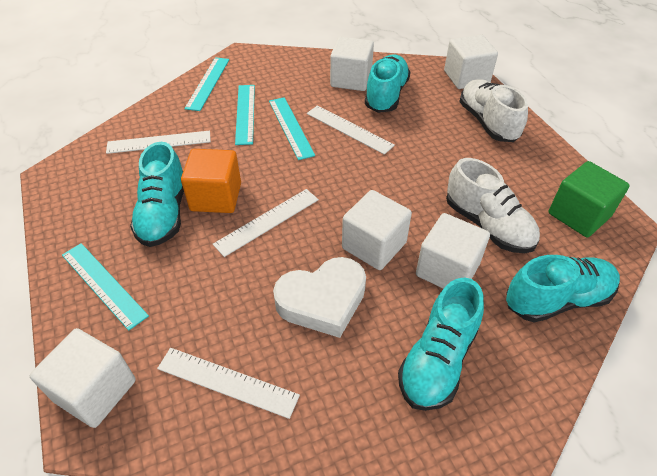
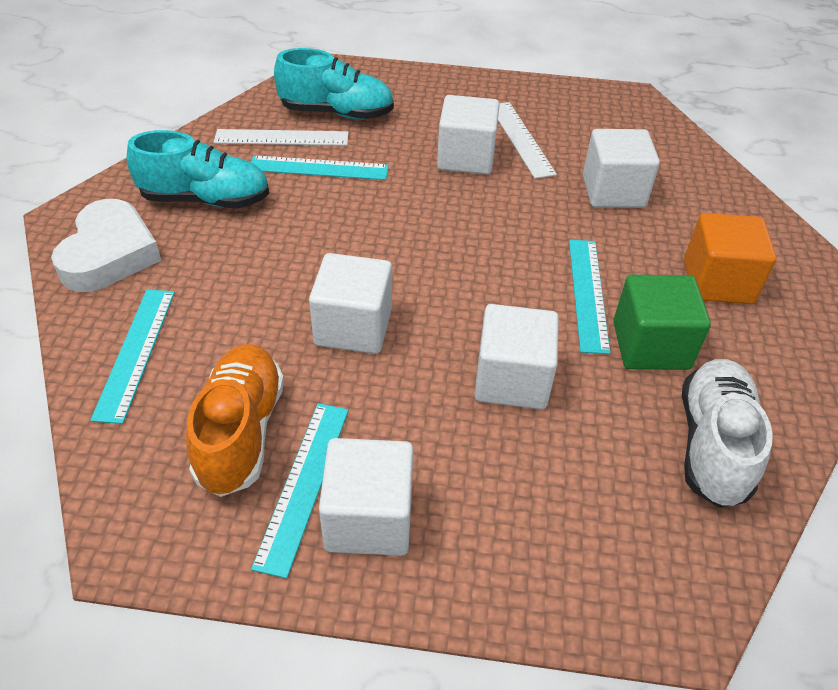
orange shoe: 0 -> 1
turquoise shoe: 4 -> 2
white ruler: 4 -> 2
white shoe: 2 -> 1

